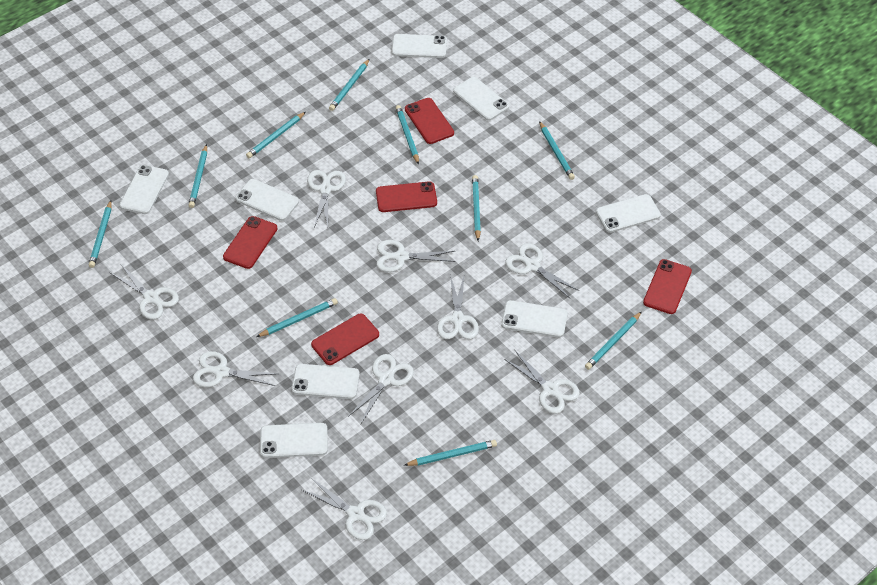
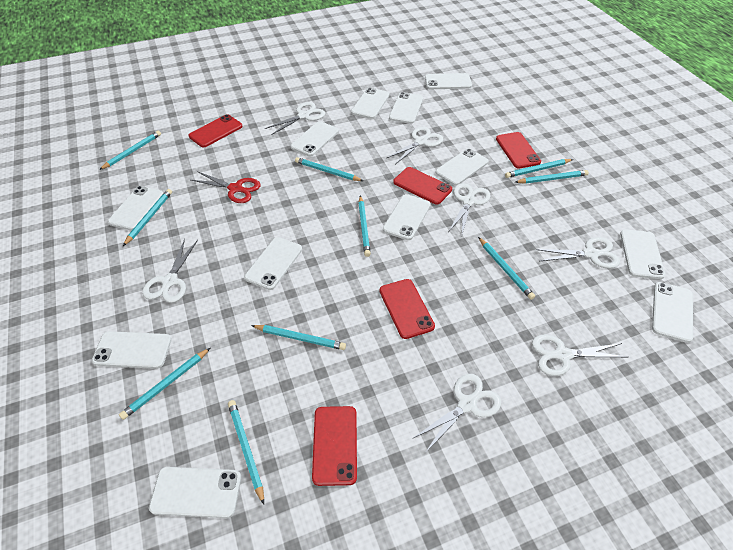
red scissors: 0 -> 1
white phone: 8 -> 12
white scissors: 9 -> 7

